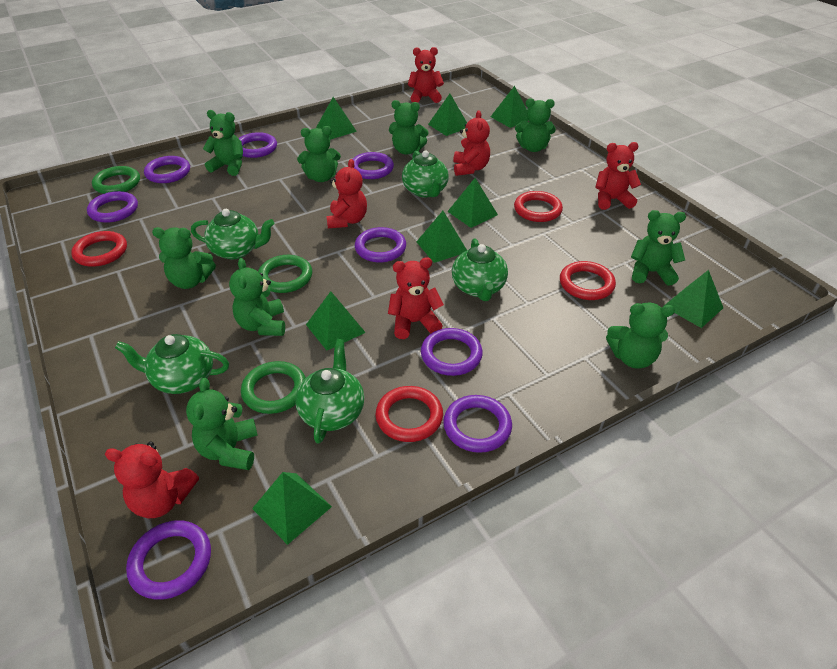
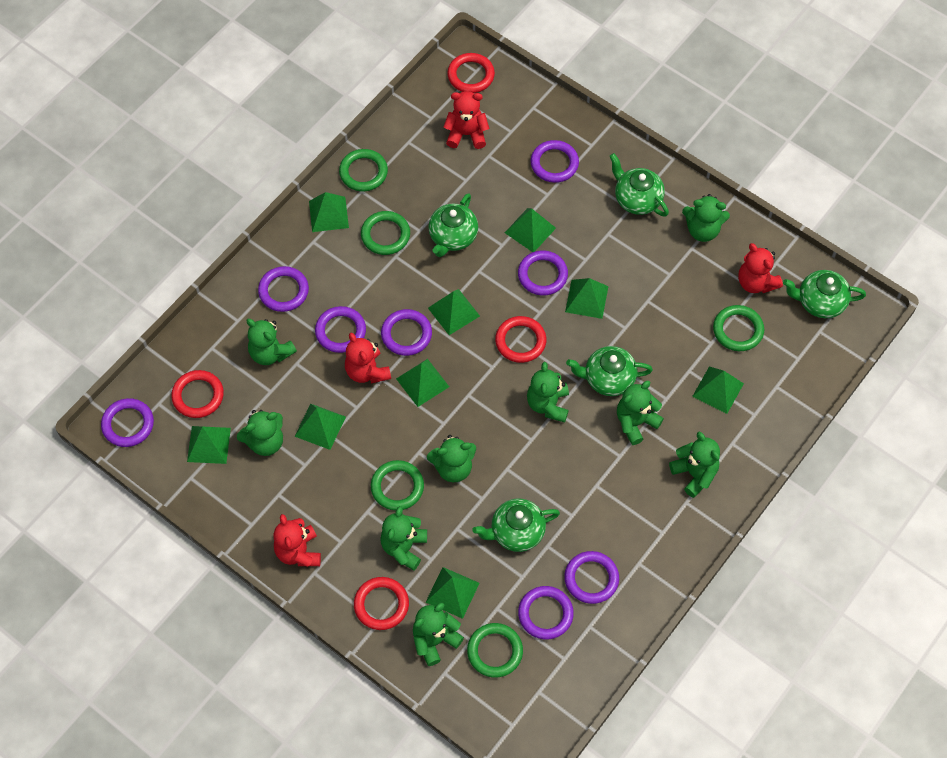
green pyramid: 8 -> 9
green ring: 3 -> 5
red teddy bear: 6 -> 4

